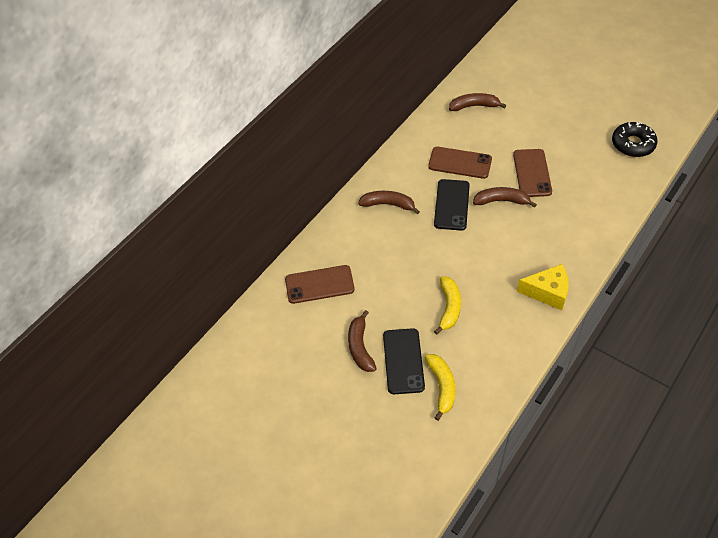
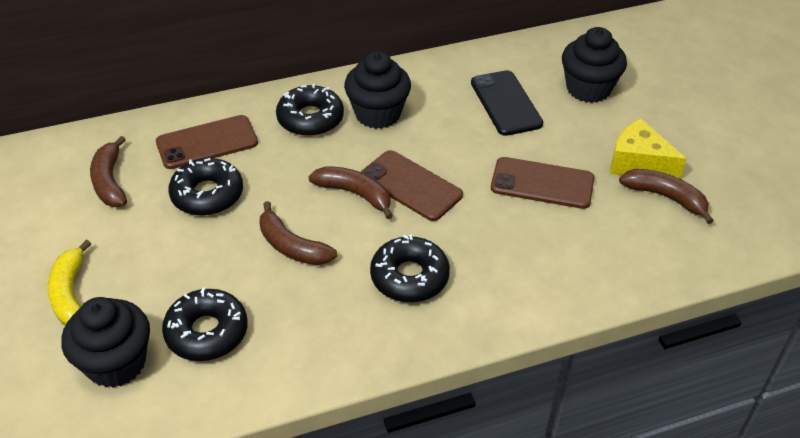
black cupcake: 0 -> 3
black donut: 1 -> 4
black phone: 2 -> 1
yellow banana: 2 -> 1

